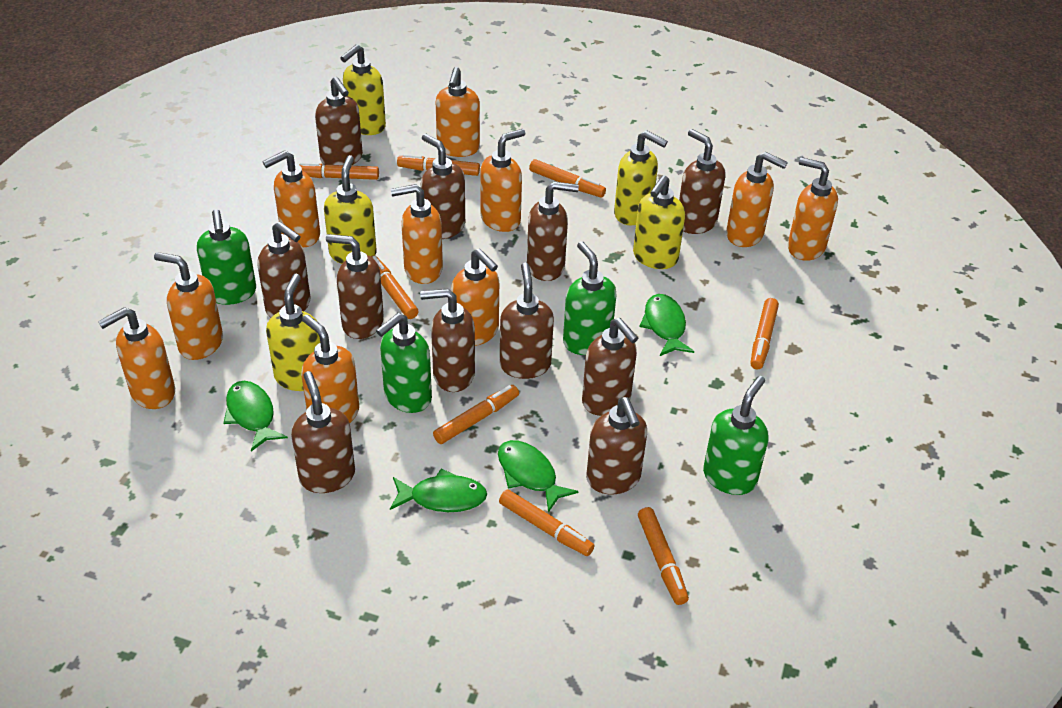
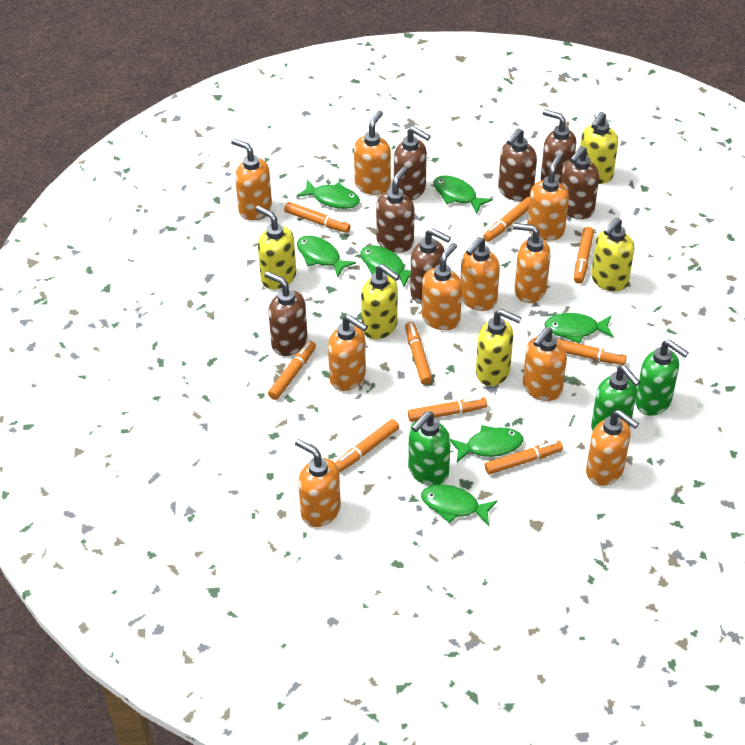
brown soap dispenser: 11 -> 7
green fish: 4 -> 7
green soap dispenser: 4 -> 3
orange marker: 8 -> 9

